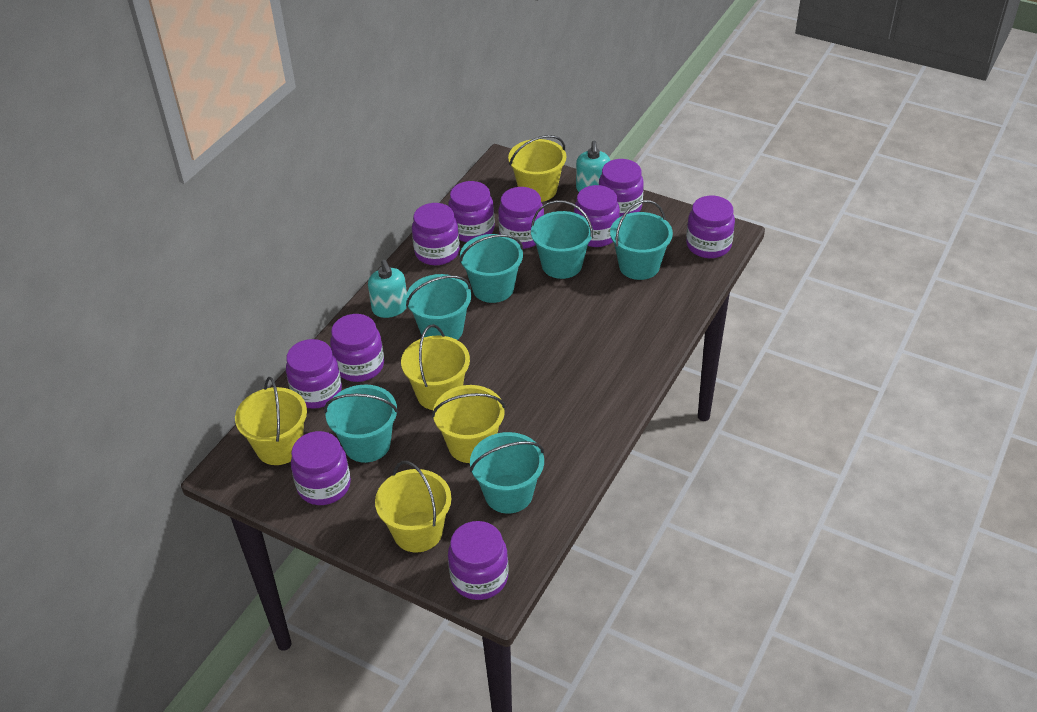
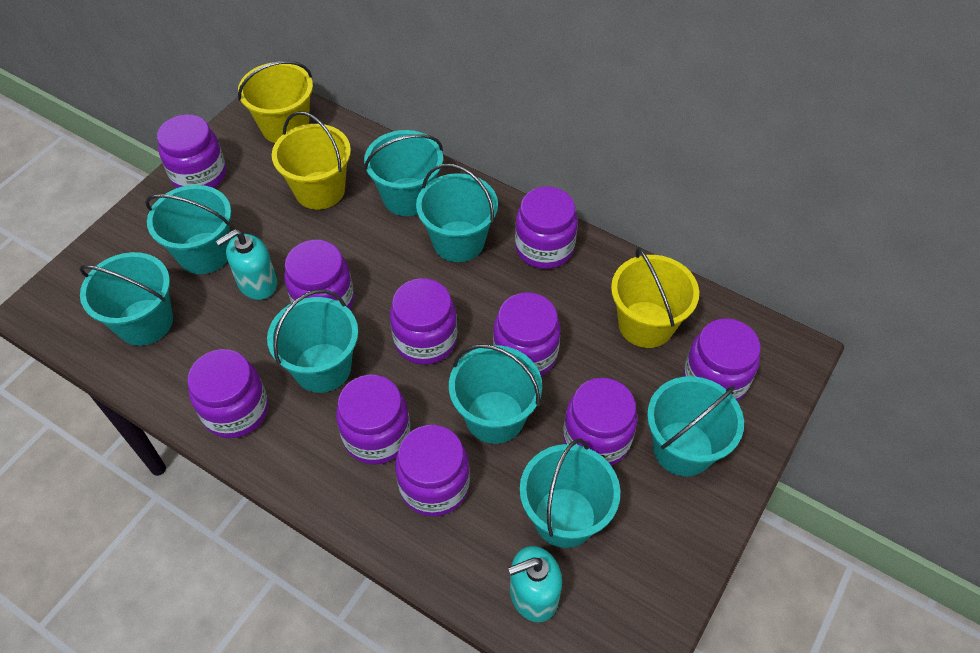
turquoise bucket: 6 -> 8
yellow bucket: 5 -> 3

